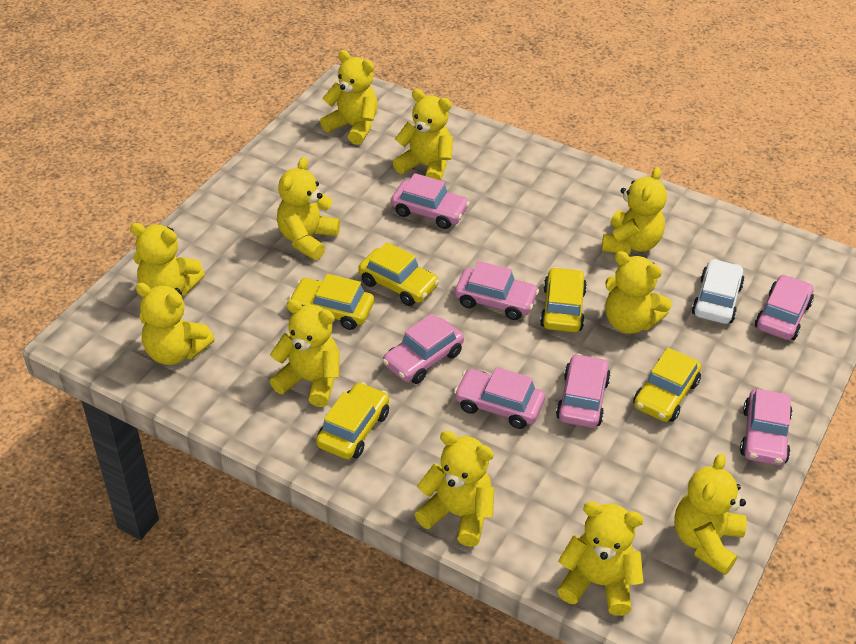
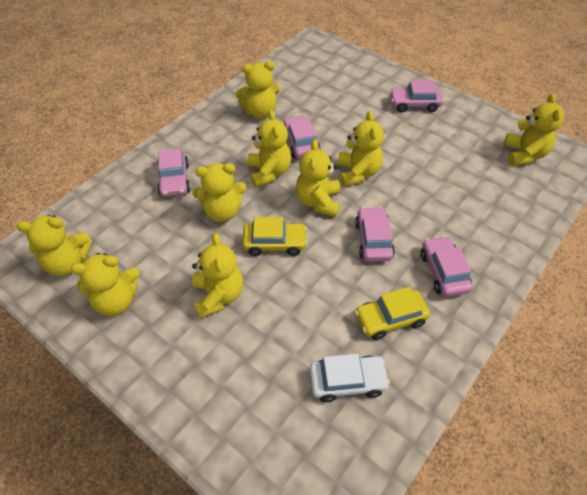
pink car: 7 -> 5
yellow car: 5 -> 2
yellow teddy bear: 11 -> 9

